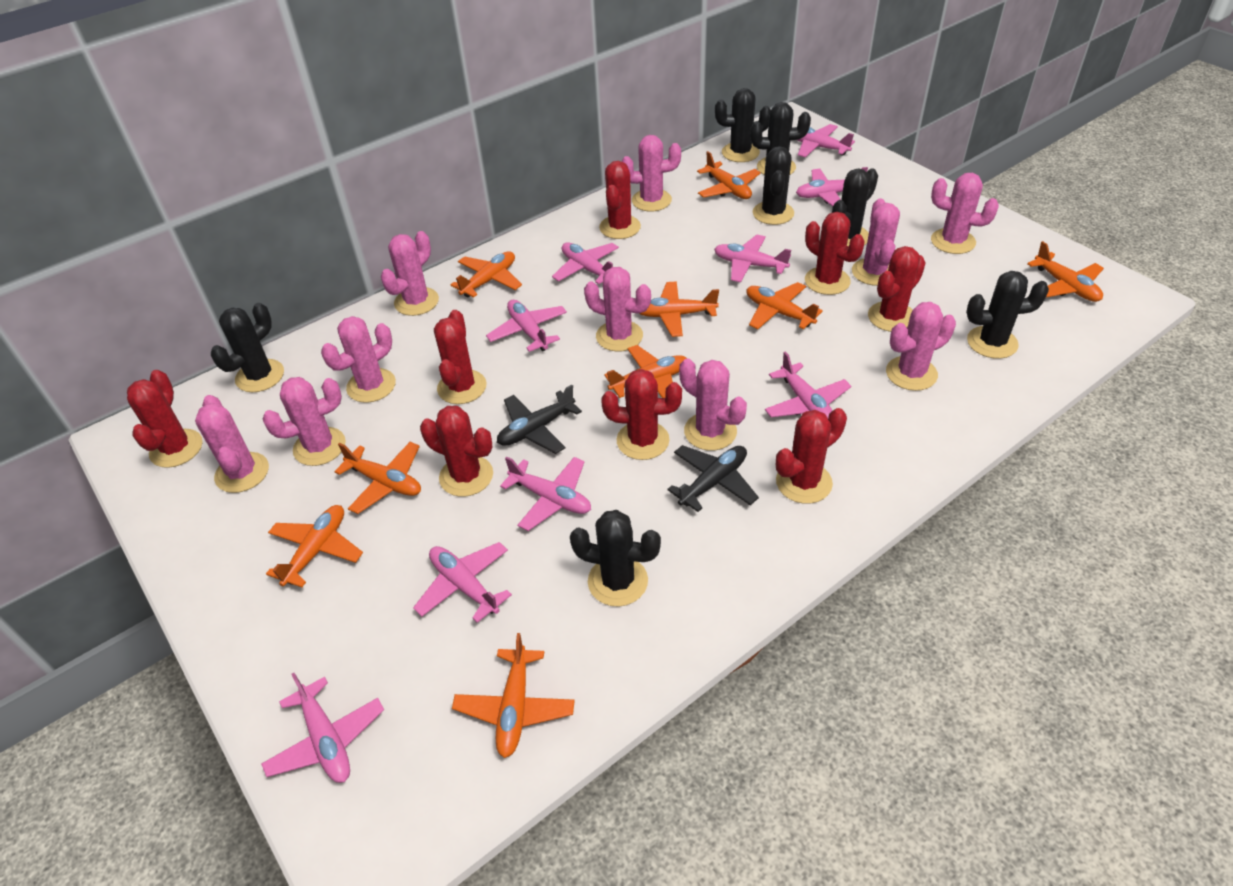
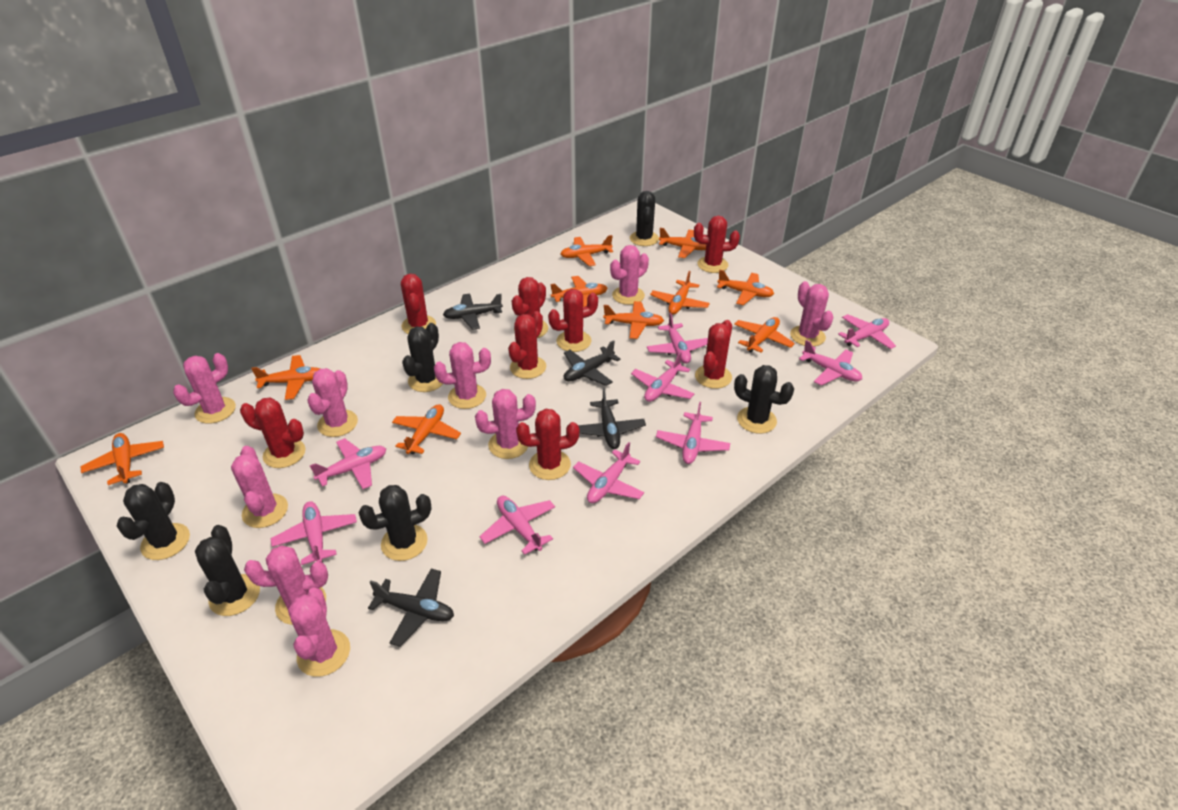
black cactus: 7 -> 6
black plane: 2 -> 4
orange plane: 9 -> 10
pink cactus: 10 -> 9

